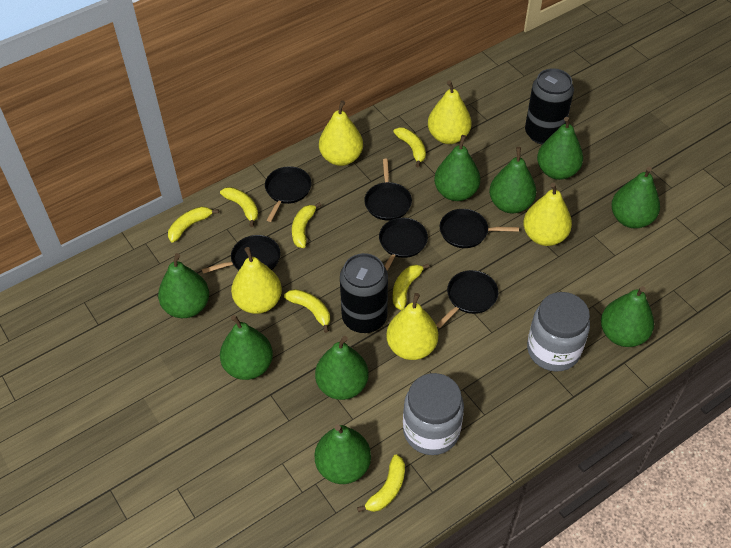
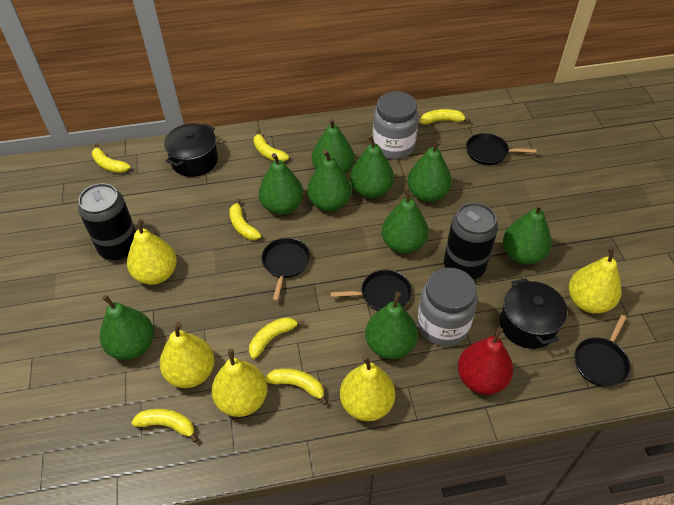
black pan: 6 -> 4
black pot: 0 -> 2
red pear: 0 -> 1

